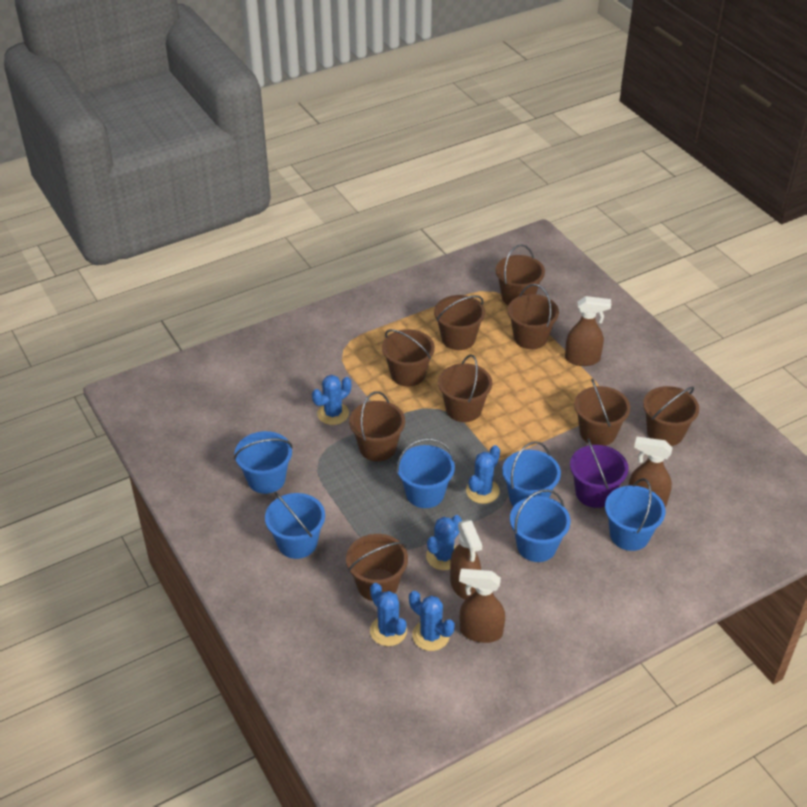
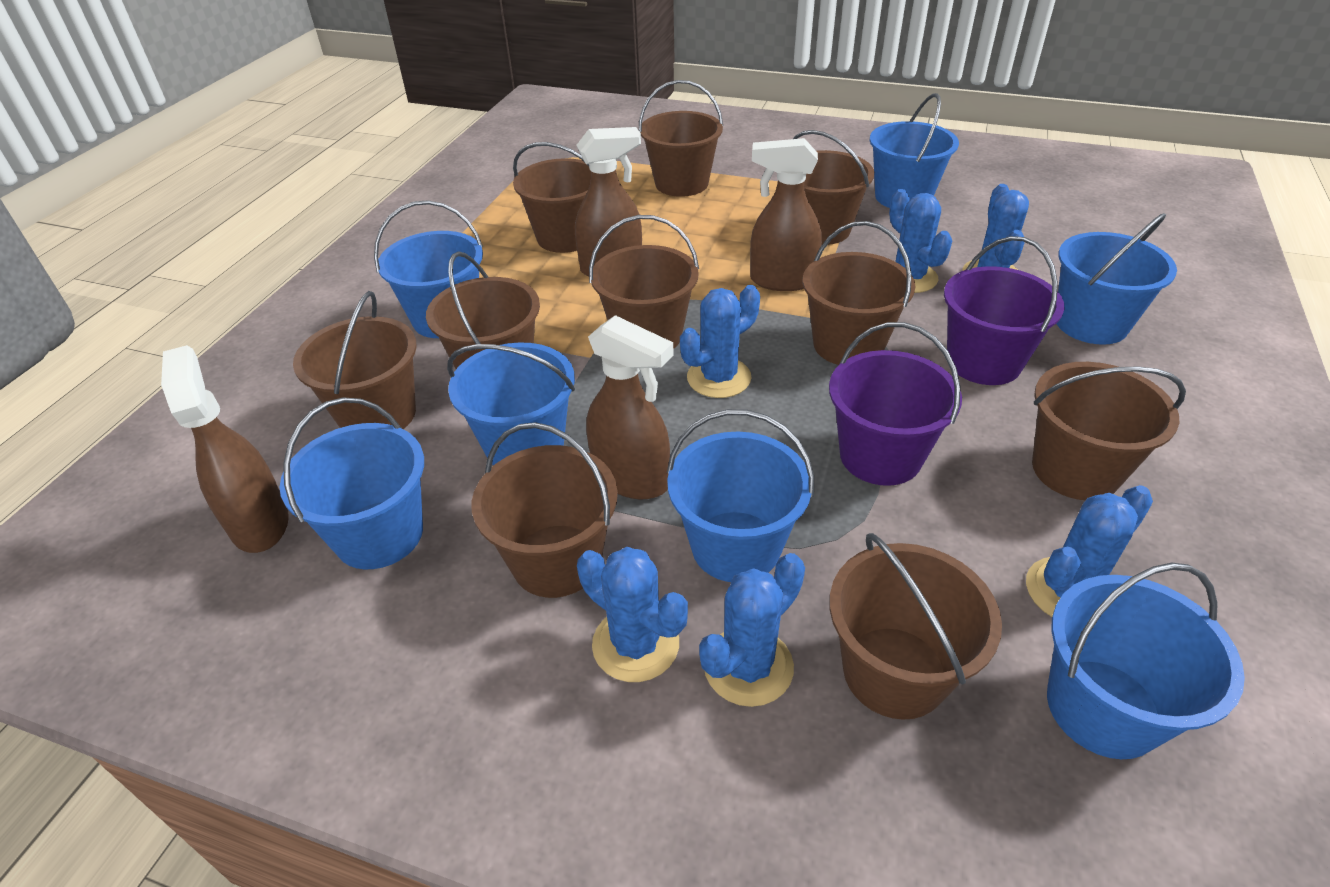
blue bucket: 6 -> 7
blue cactus: 5 -> 6
brown bucket: 9 -> 10
purple bucket: 1 -> 2

